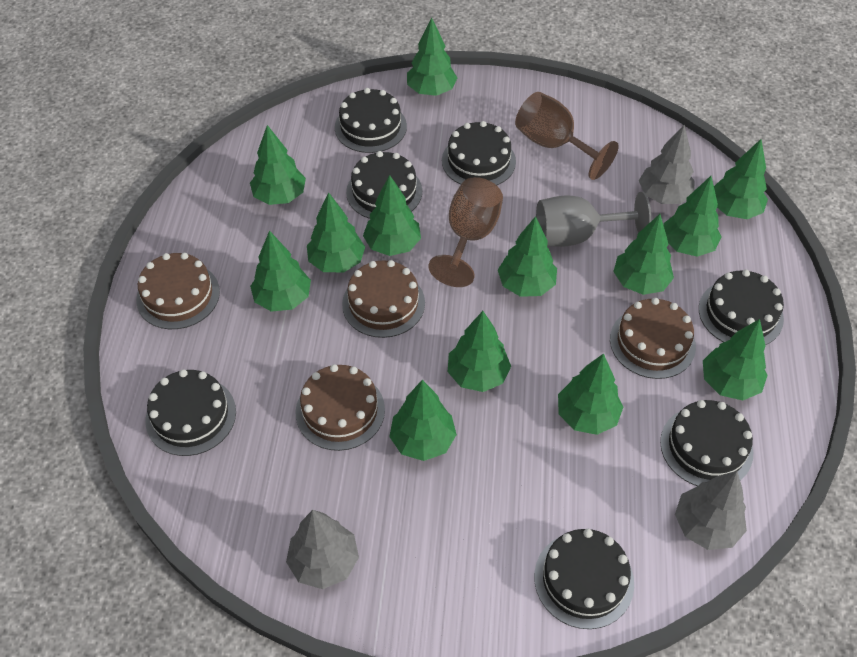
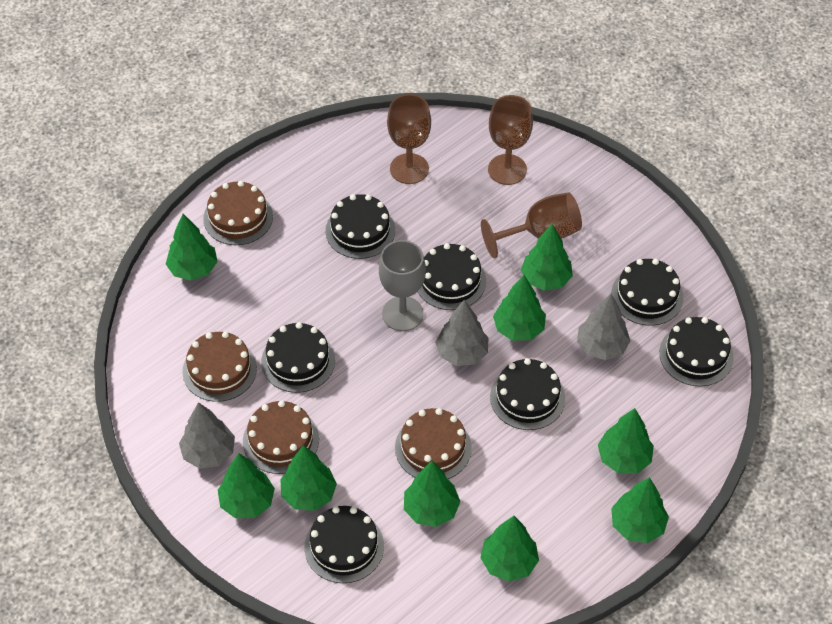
brown goblet: 2 -> 3
green tree: 13 -> 9

